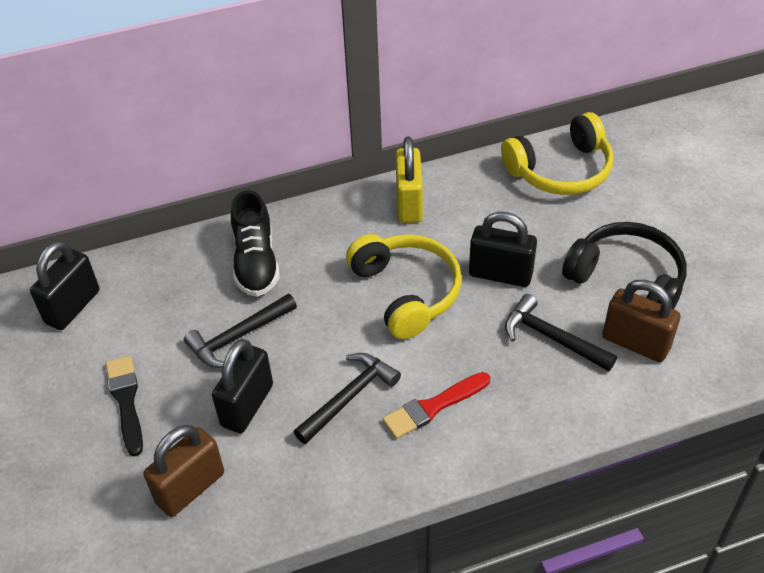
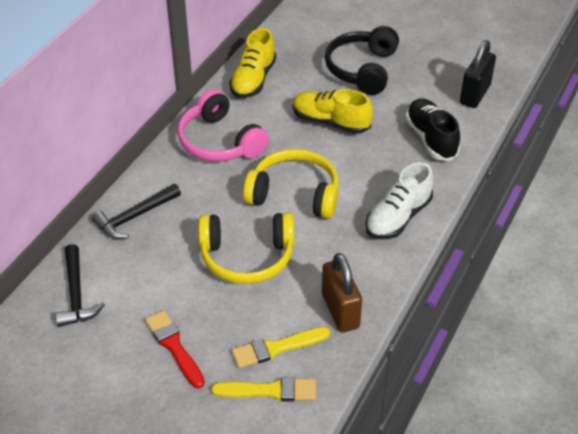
black brush: 1 -> 0
black hammer: 3 -> 2
black padlock: 3 -> 1
brown padlock: 2 -> 1
pink headphones: 0 -> 1
white shoe: 0 -> 1
yellow brush: 0 -> 2
yellow padlock: 1 -> 0
yellow shoe: 0 -> 2

